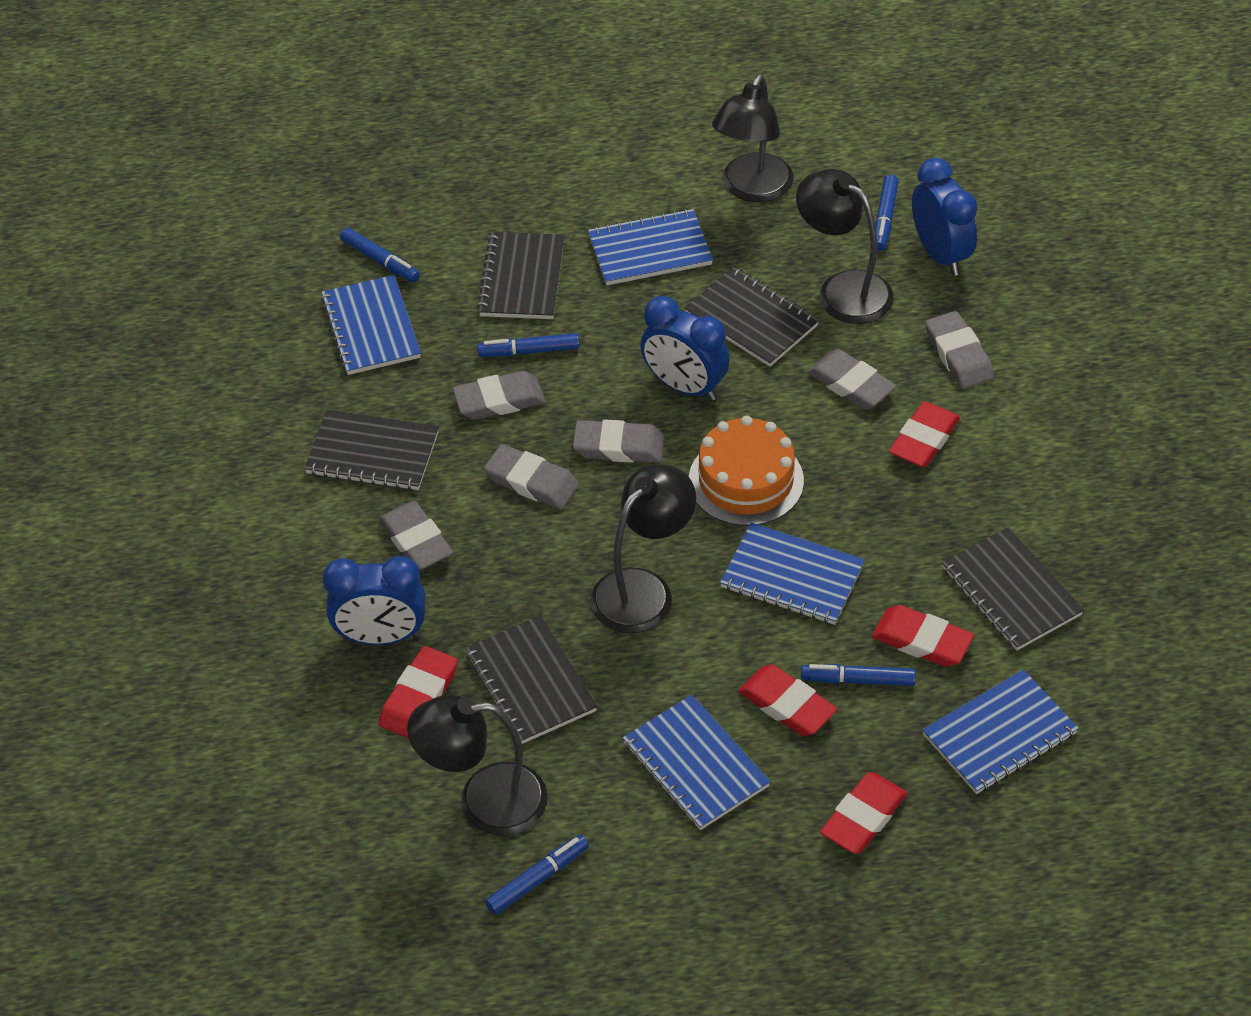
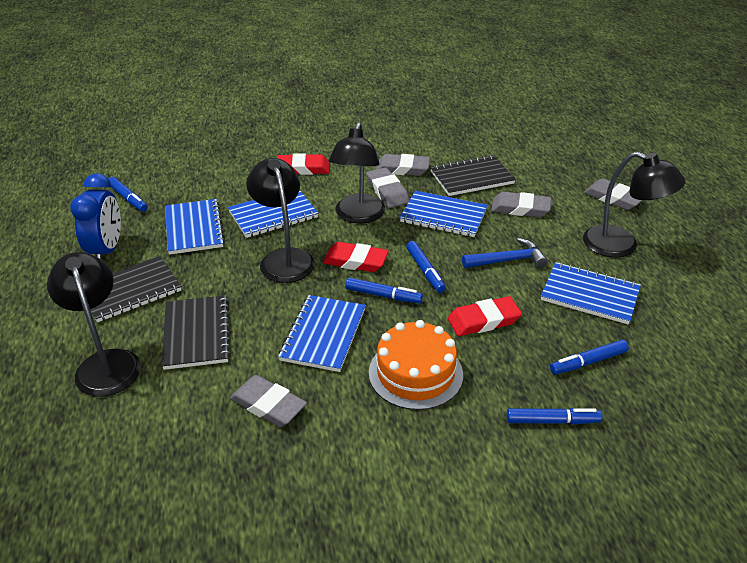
black notebook: 5 -> 3
blue clock: 3 -> 1
blue hammer: 0 -> 1
grey eraser: 6 -> 5
red eraser: 5 -> 3

